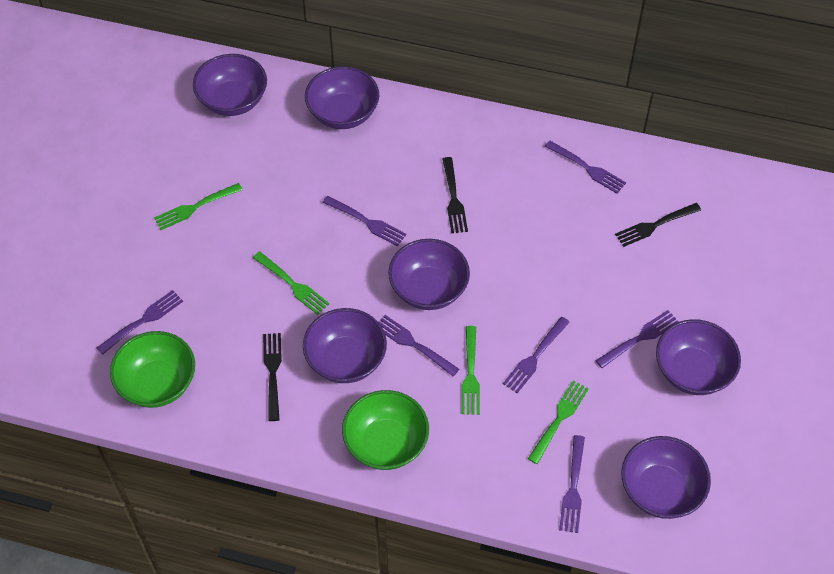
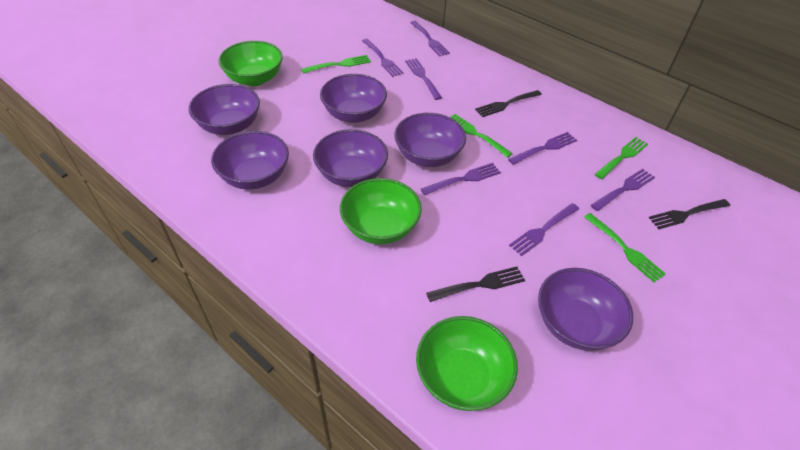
green bowl: 2 -> 3

